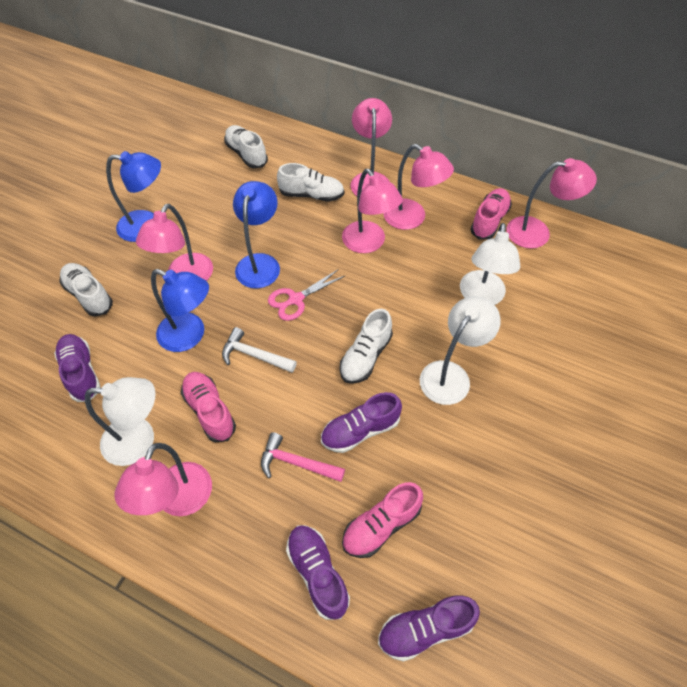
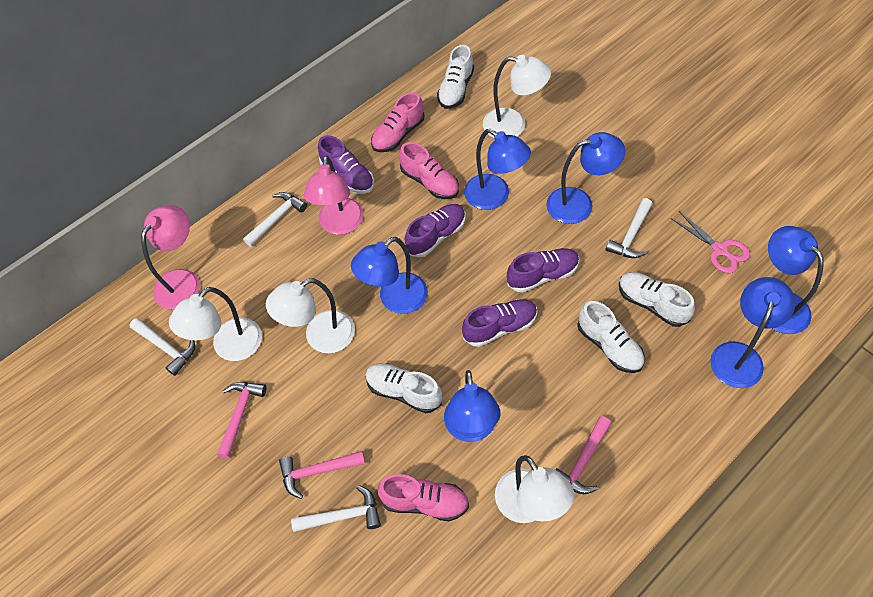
blue lamp: 3 -> 6
pink hammer: 1 -> 3
pink lamp: 6 -> 2
white hammer: 1 -> 4
white lamp: 3 -> 4

